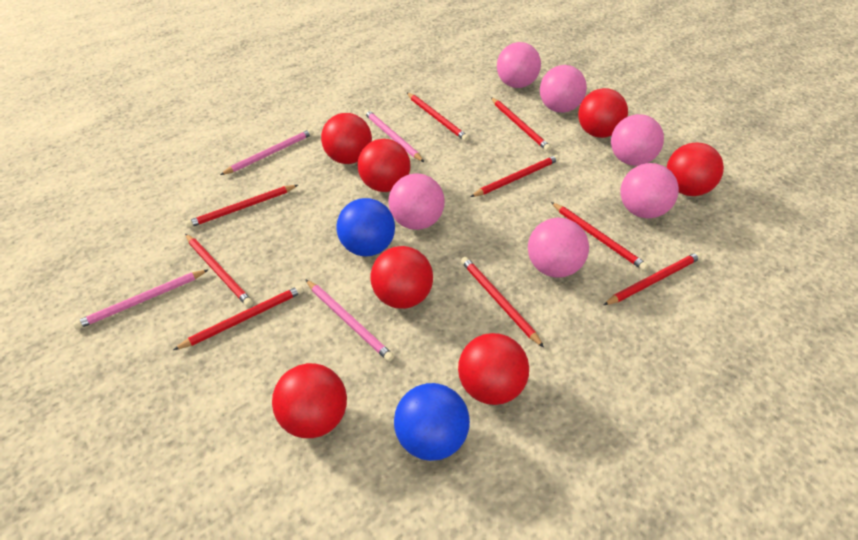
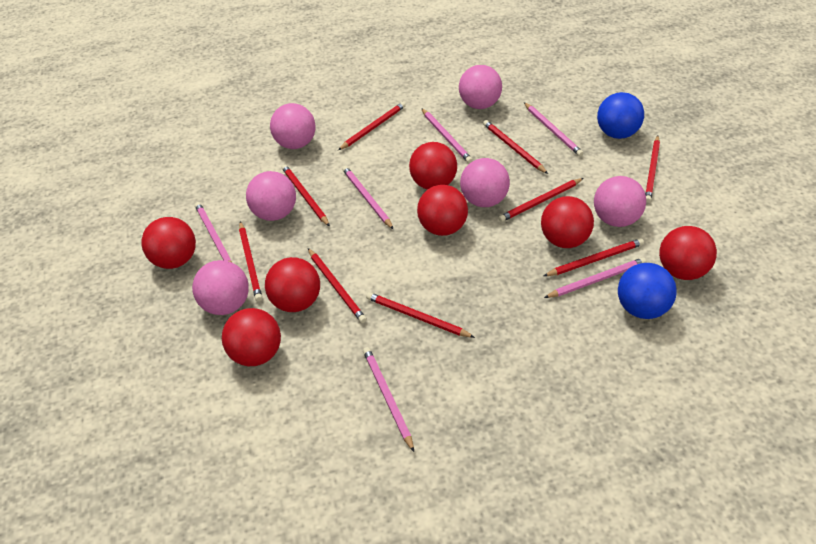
pink pencil: 4 -> 6

